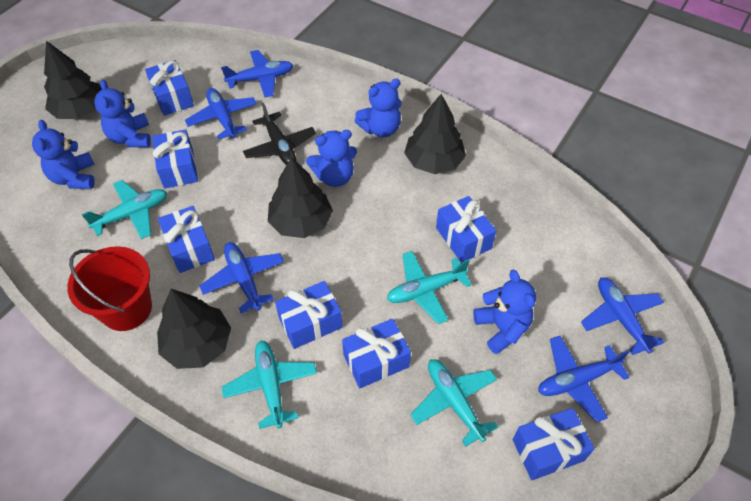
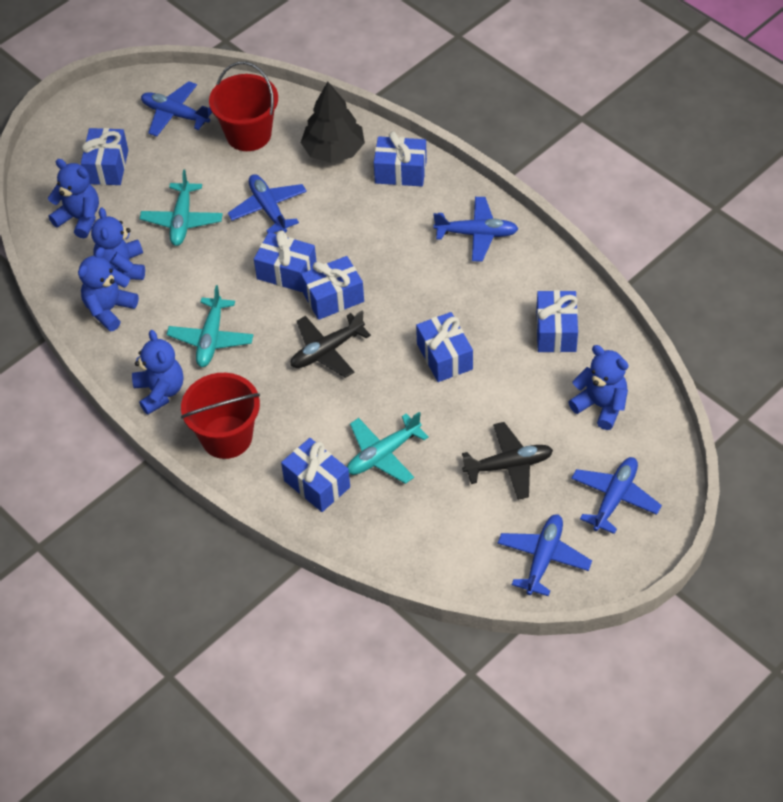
black plane: 1 -> 2
black tree: 4 -> 1
red bucket: 1 -> 2
turquoise plane: 4 -> 3

